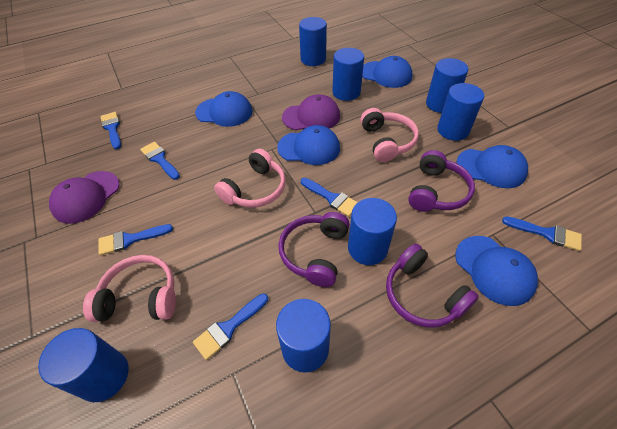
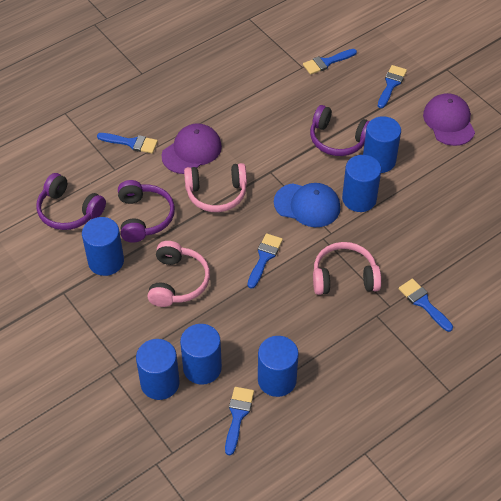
blue cap: 5 -> 1
blue cylinder: 7 -> 6

